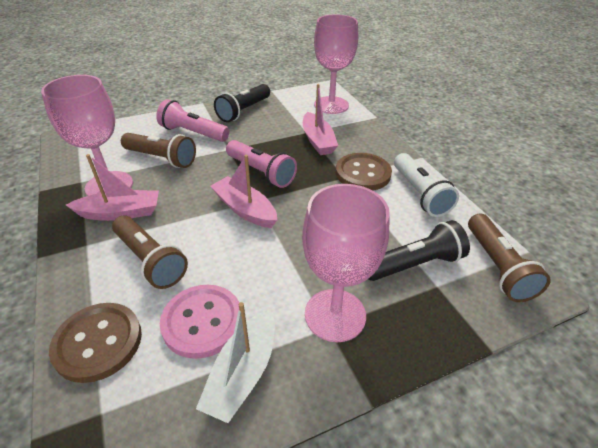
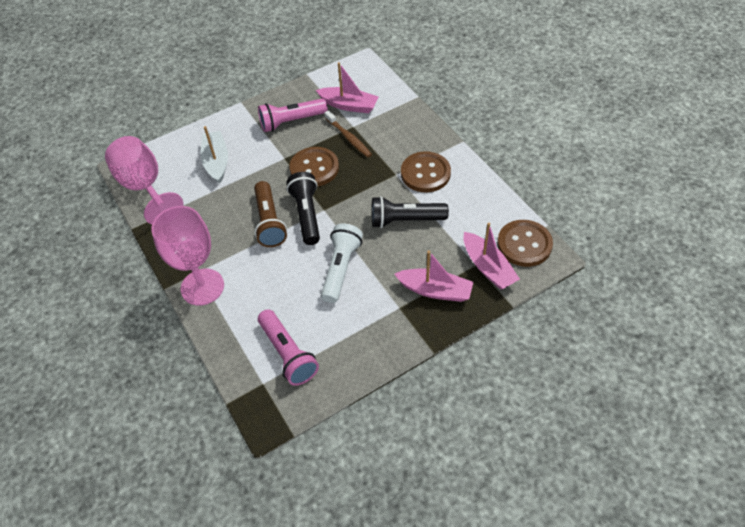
brown button: 2 -> 3
brown flashlight: 3 -> 1
brown toothbrush: 0 -> 1
pink button: 1 -> 0
pink goblet: 3 -> 2

